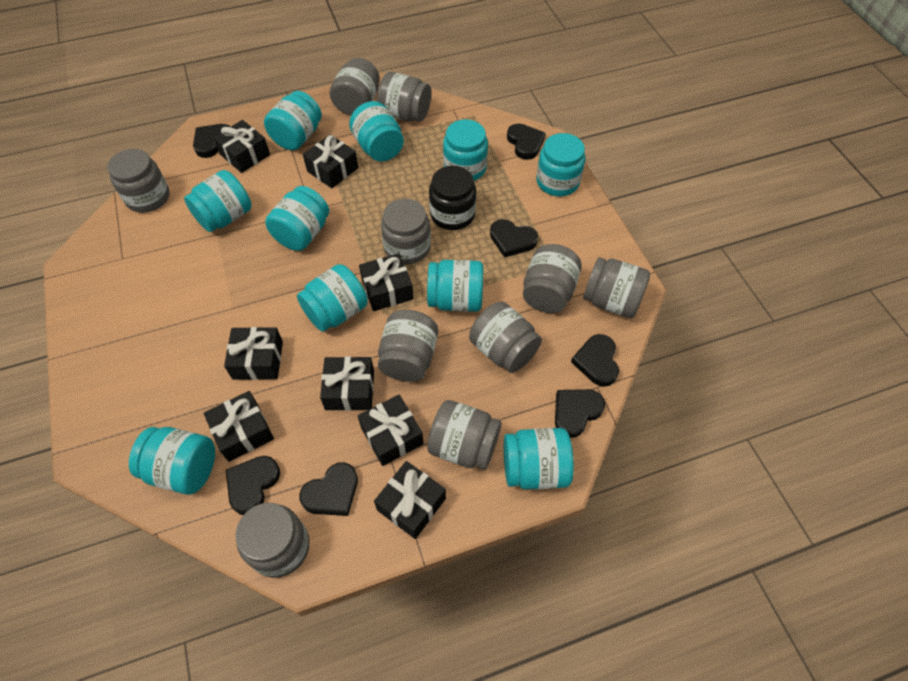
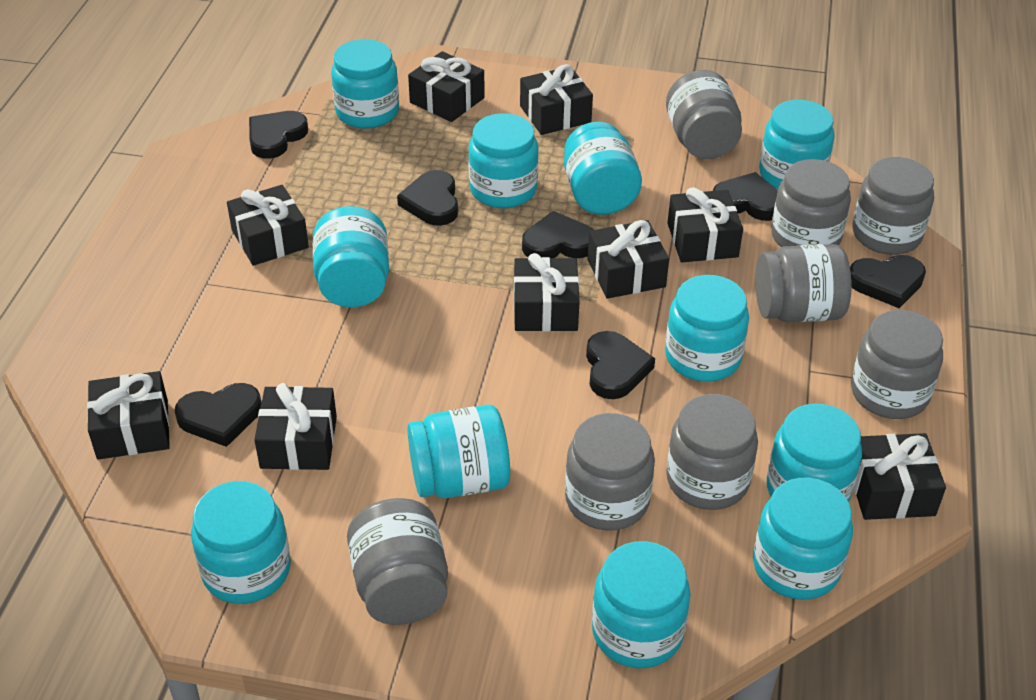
black gift: 8 -> 9
black jar: 1 -> 0
grey jar: 10 -> 8
turquoise jar: 10 -> 11

